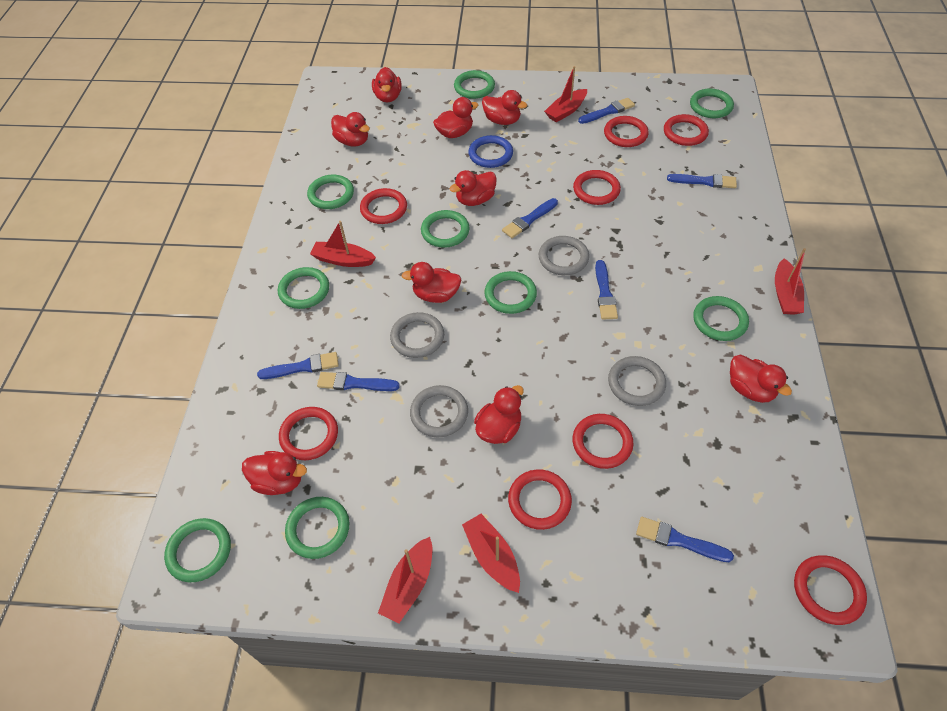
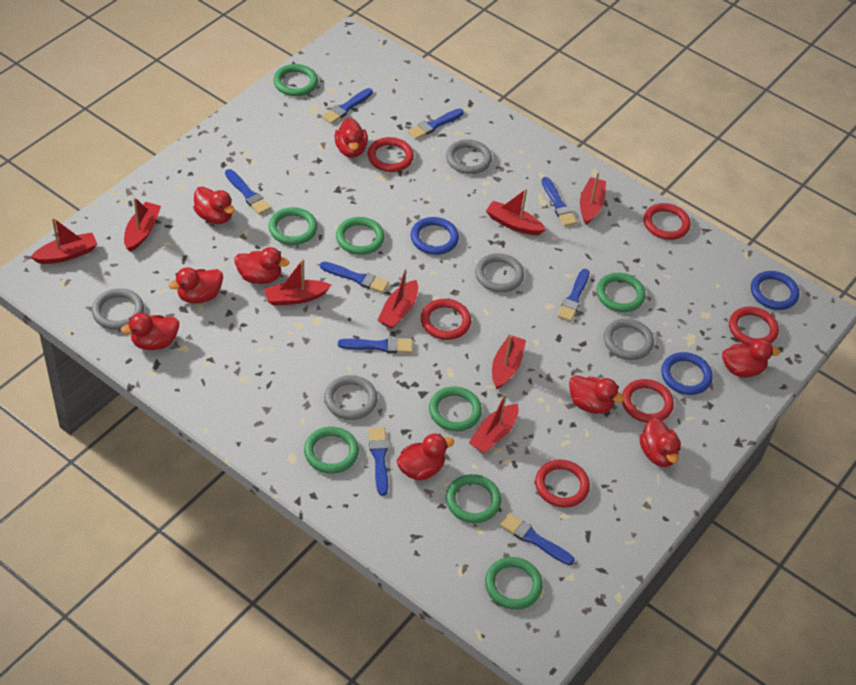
blue brush: 7 -> 9
blue ring: 1 -> 3
green ring: 9 -> 8
grey ring: 4 -> 5
red boat: 5 -> 8
red ring: 8 -> 6

